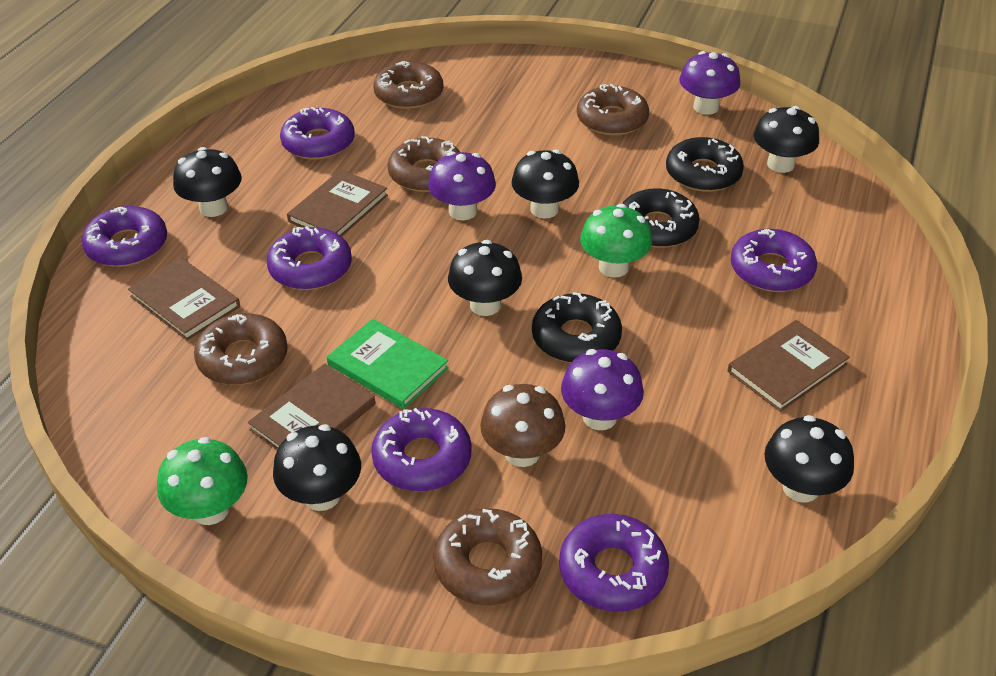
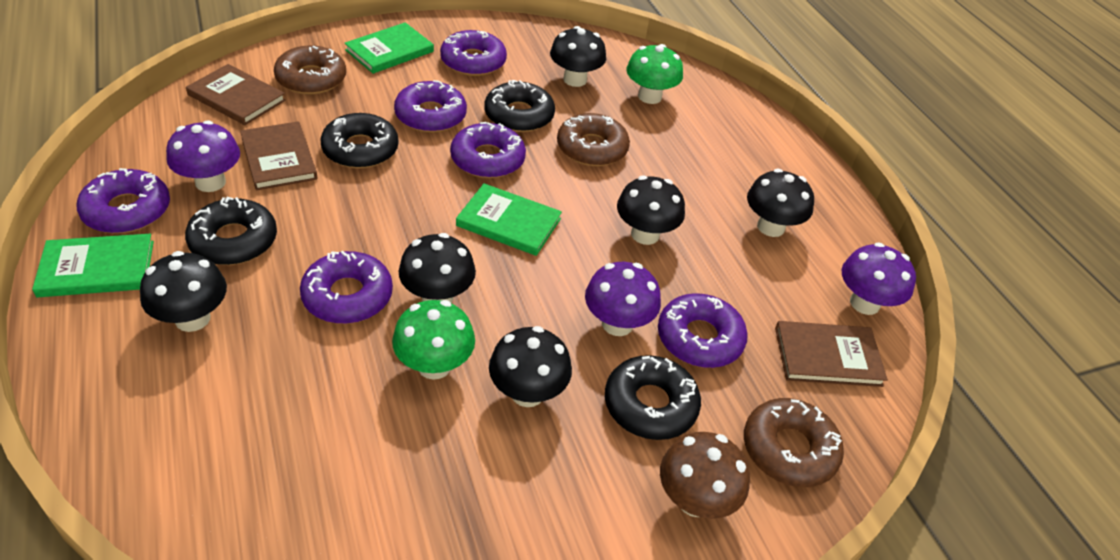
black donut: 3 -> 4
brown book: 4 -> 3
brown donut: 5 -> 3
green book: 1 -> 3

